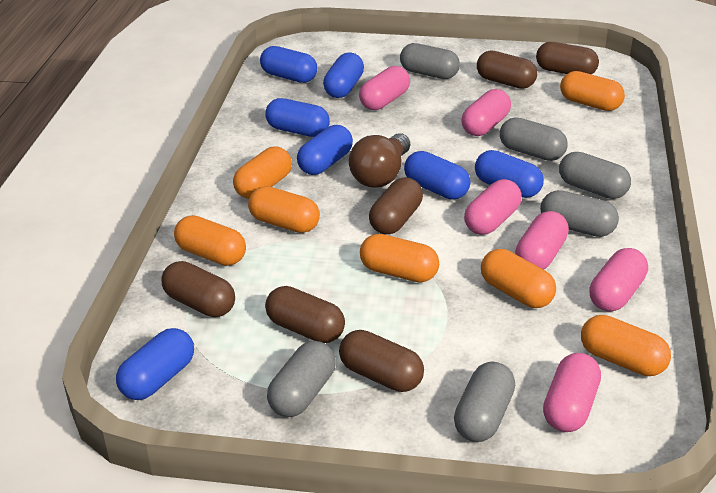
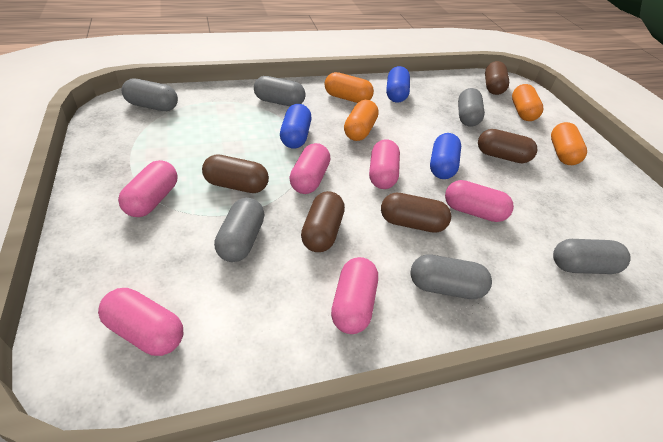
blue capsule: 7 -> 3
brown capsule: 6 -> 5
brown light bulb: 1 -> 0
orange capsule: 7 -> 4

